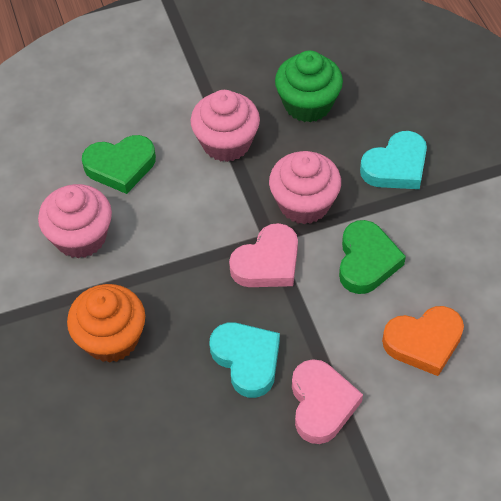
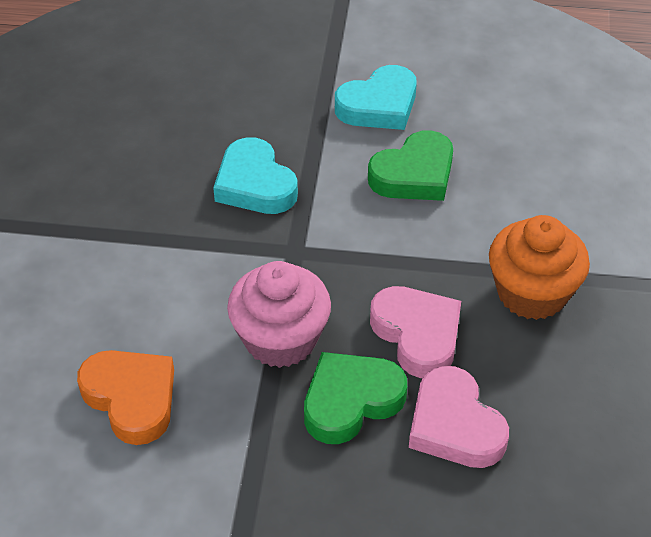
green cupcake: 1 -> 0
pink cupcake: 3 -> 1

